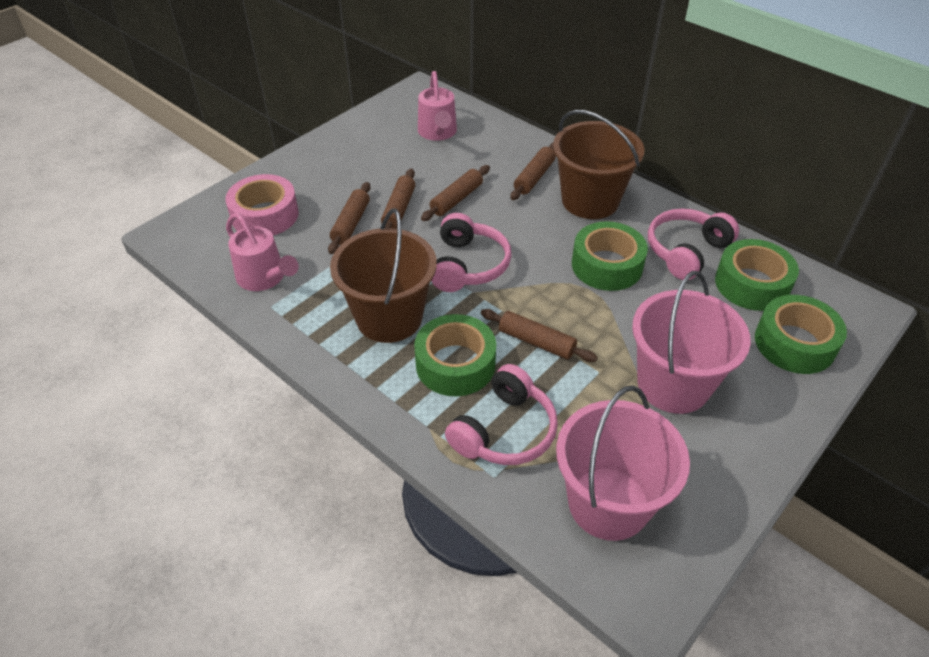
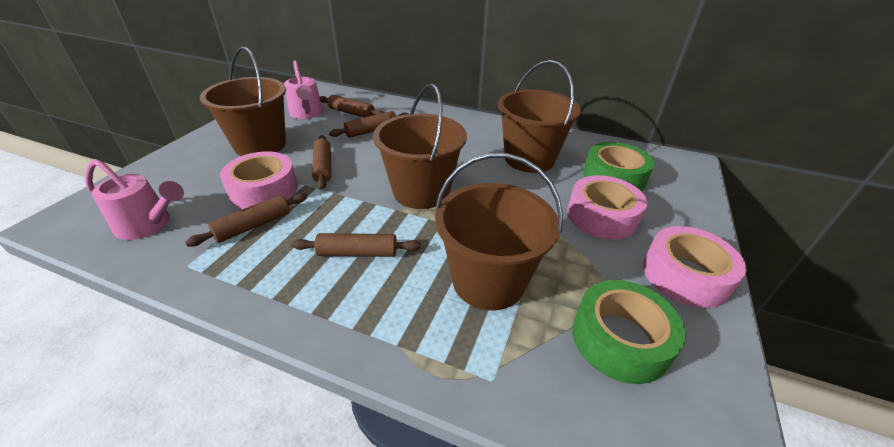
brown bucket: 2 -> 4
green tape: 4 -> 2
pink bucket: 2 -> 0
pink headphones: 3 -> 0
pink tape: 1 -> 3

